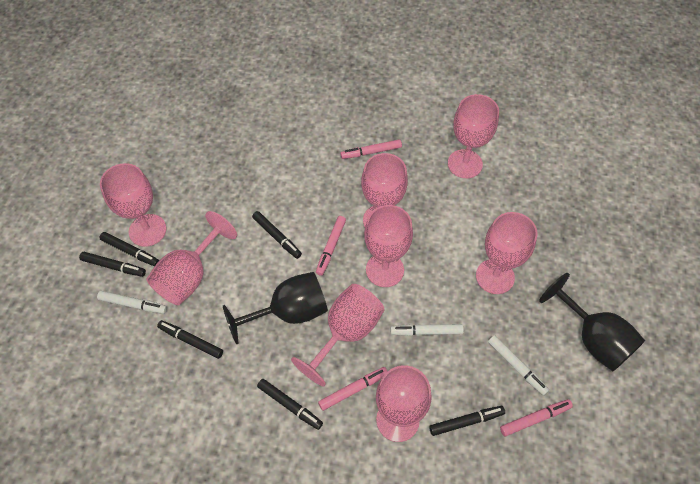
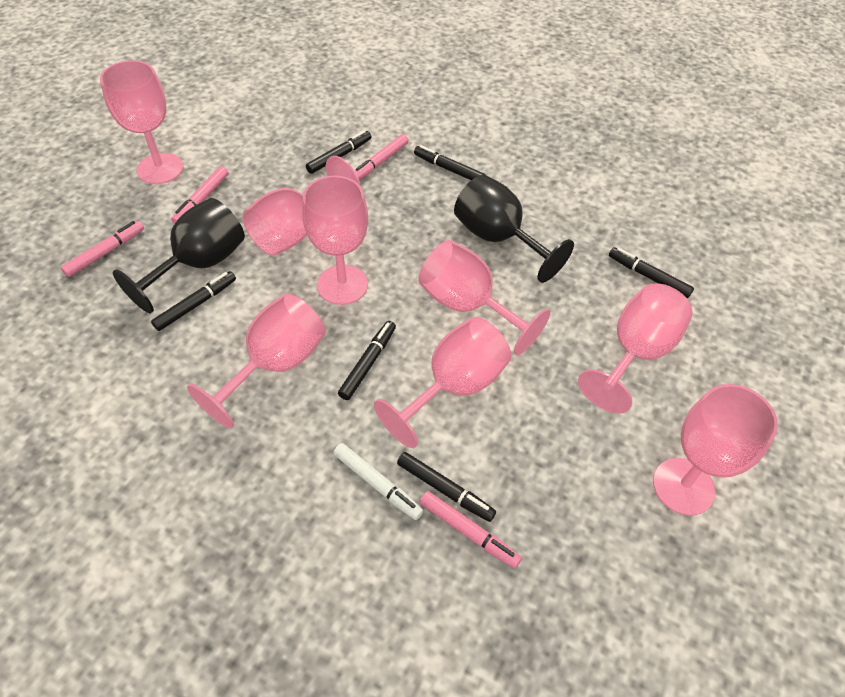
white marker: 3 -> 1

